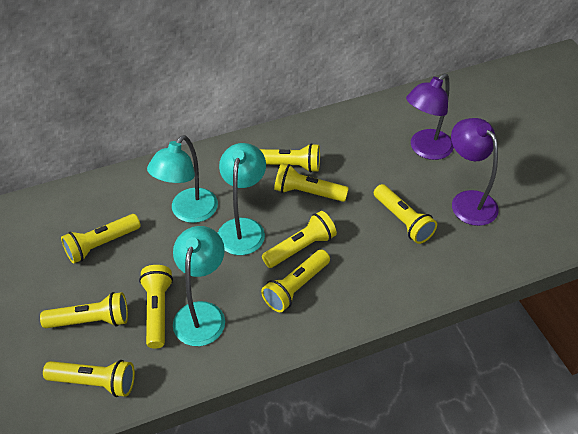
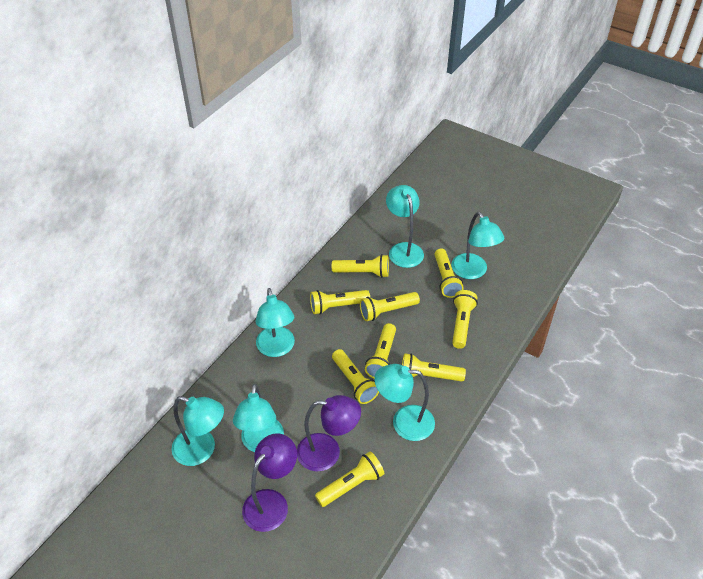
turquoise lamp: 3 -> 6

